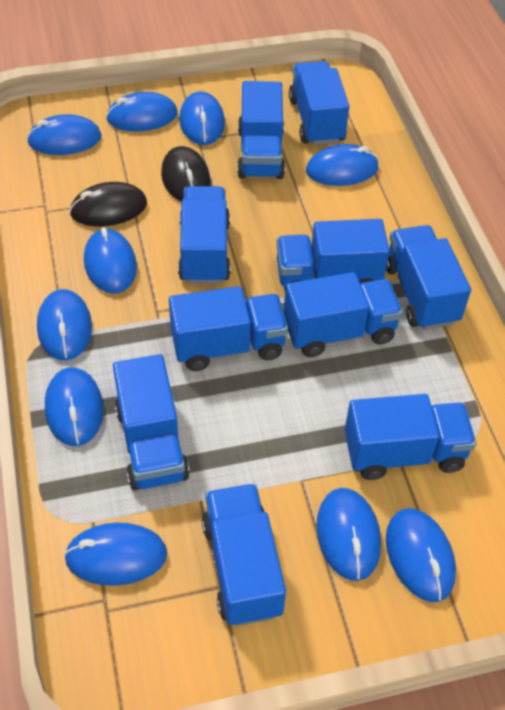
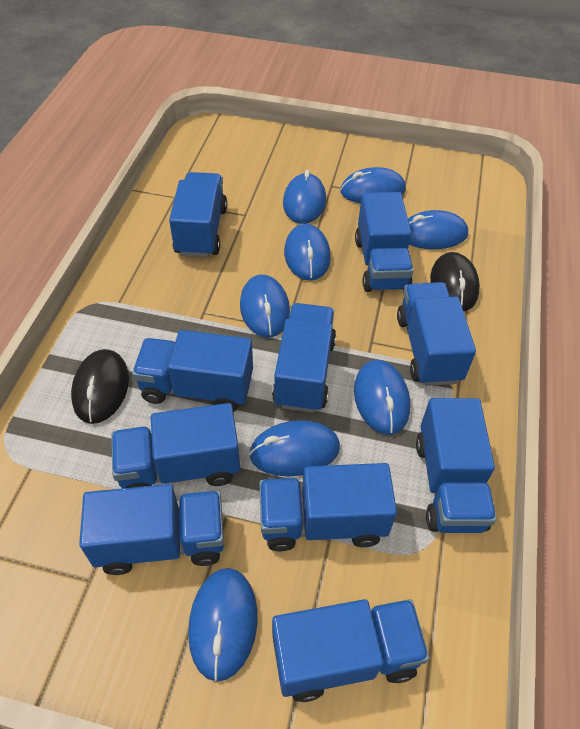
blue mouse: 10 -> 8

